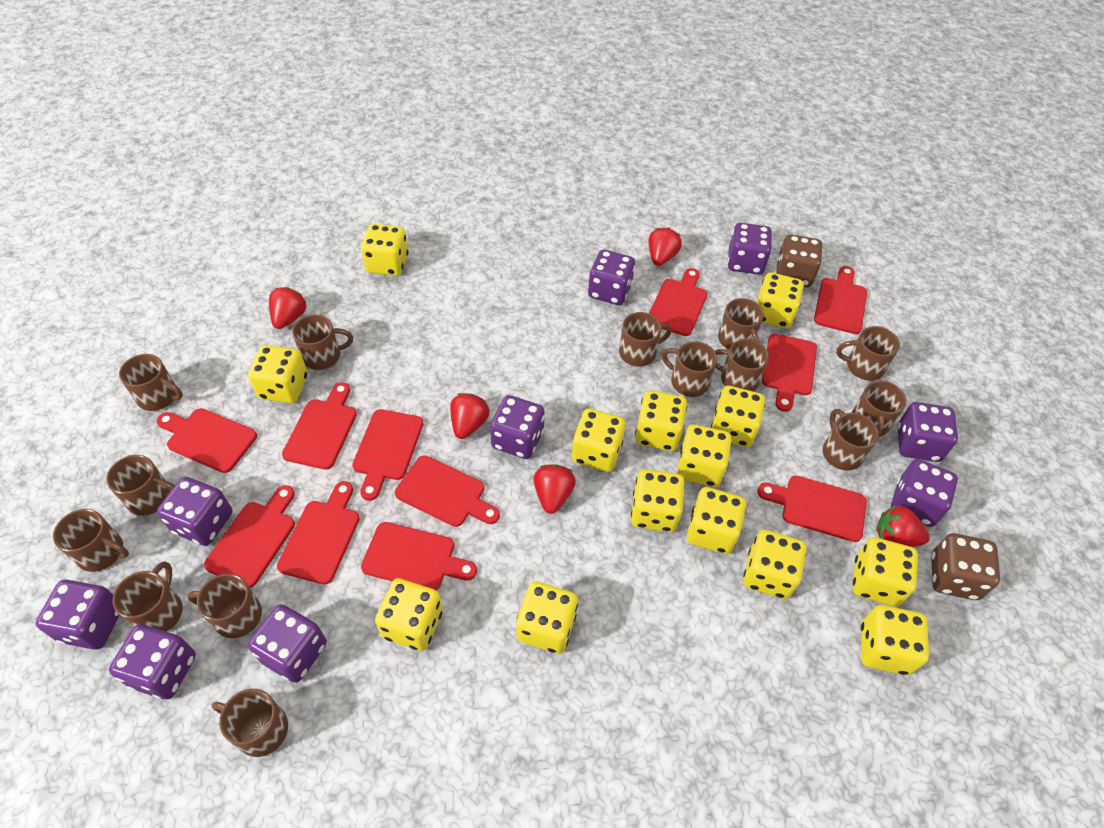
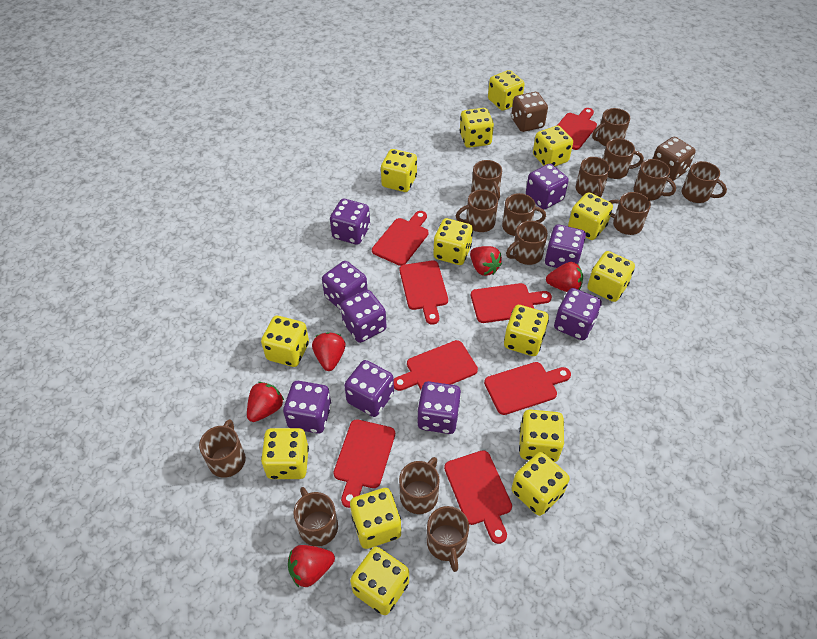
red cutting board: 11 -> 8

